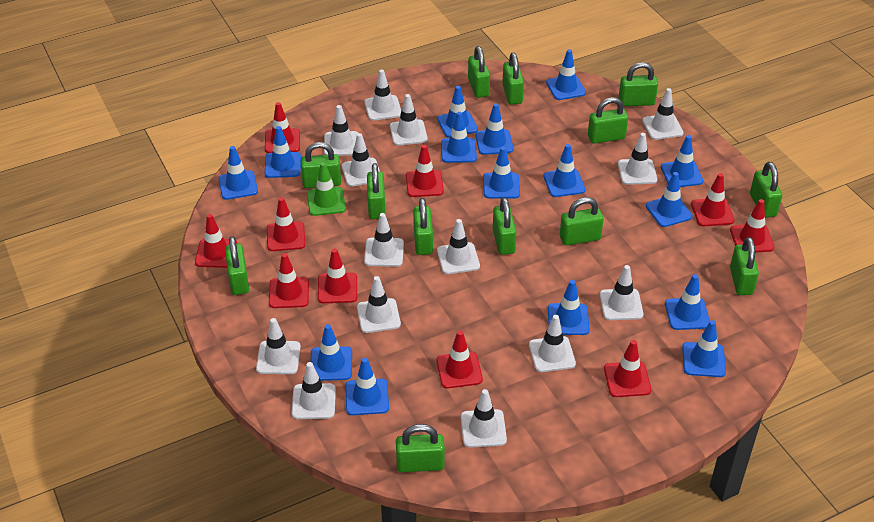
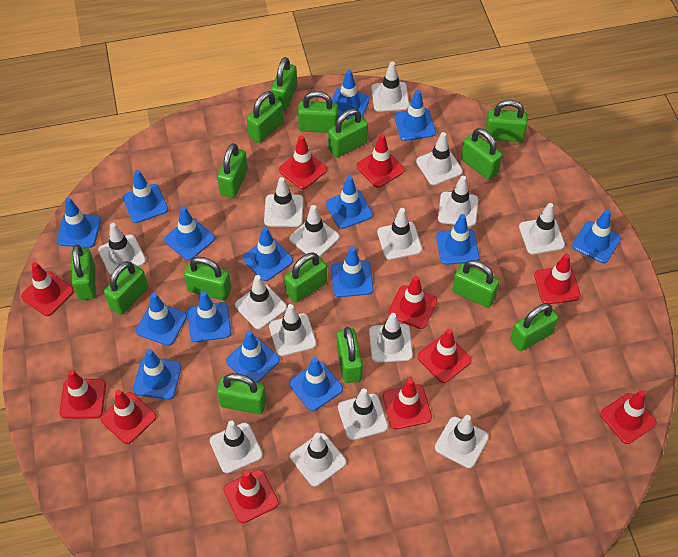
green padlock: 13 -> 15
green traffic cone: 1 -> 0
red traffic cone: 10 -> 11
white traffic cone: 14 -> 15

